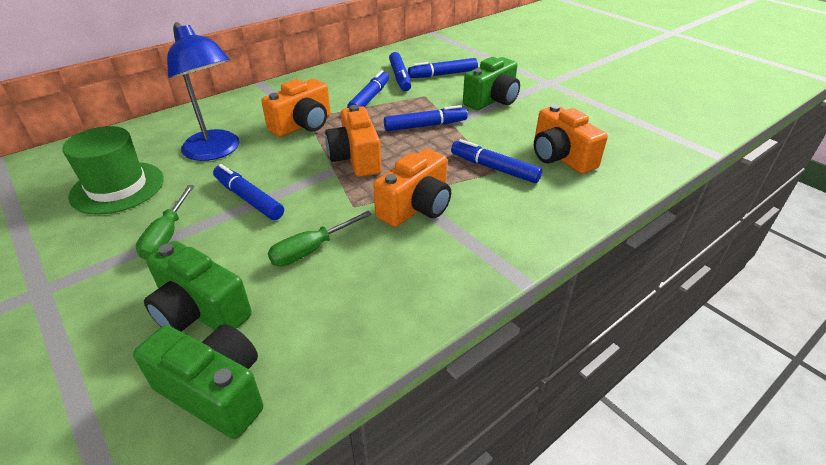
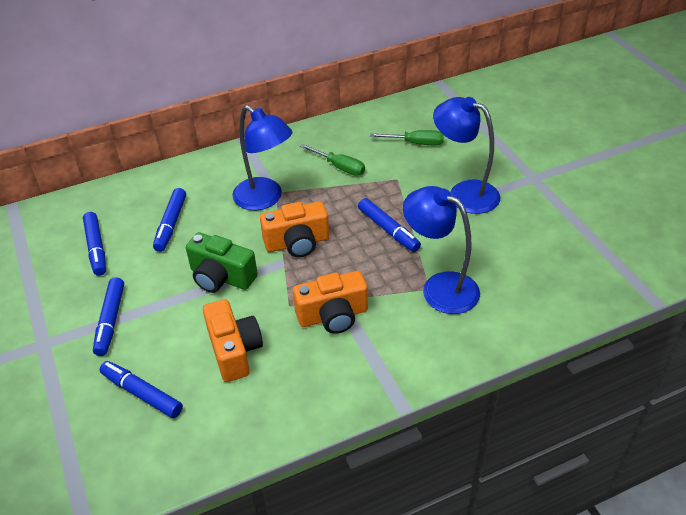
blue lamp: 1 -> 3
blue marker: 6 -> 5
green camera: 3 -> 1
green hat: 1 -> 0
orange camera: 4 -> 3

